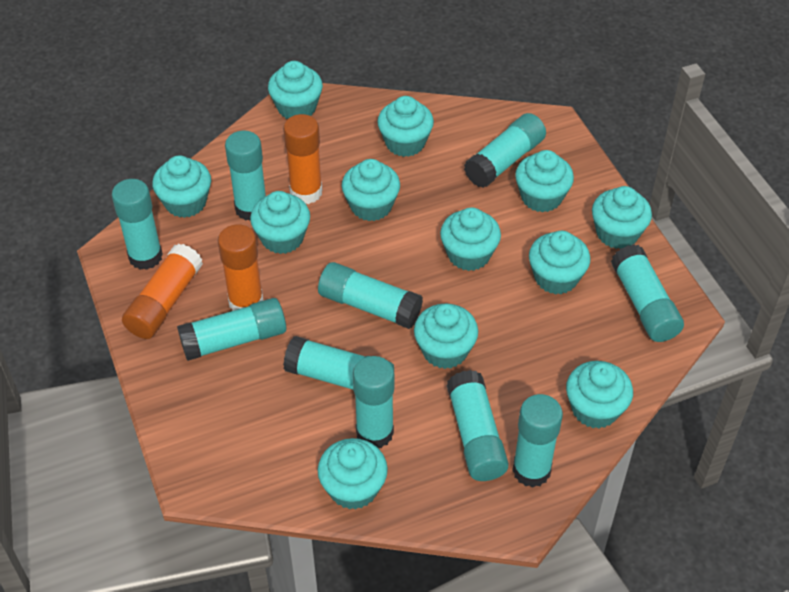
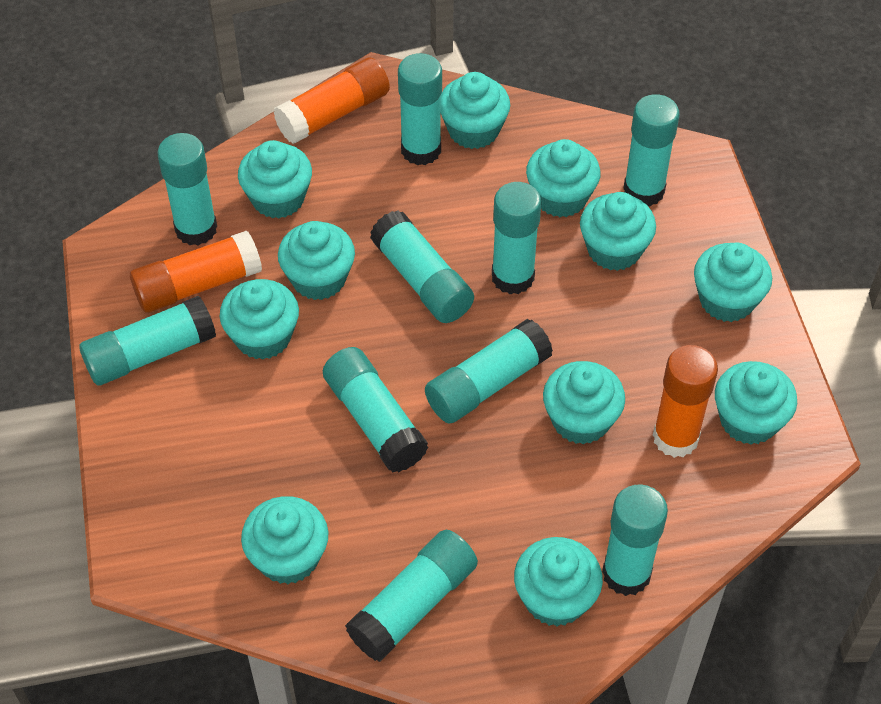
turquoise cupcake: 12 -> 11

